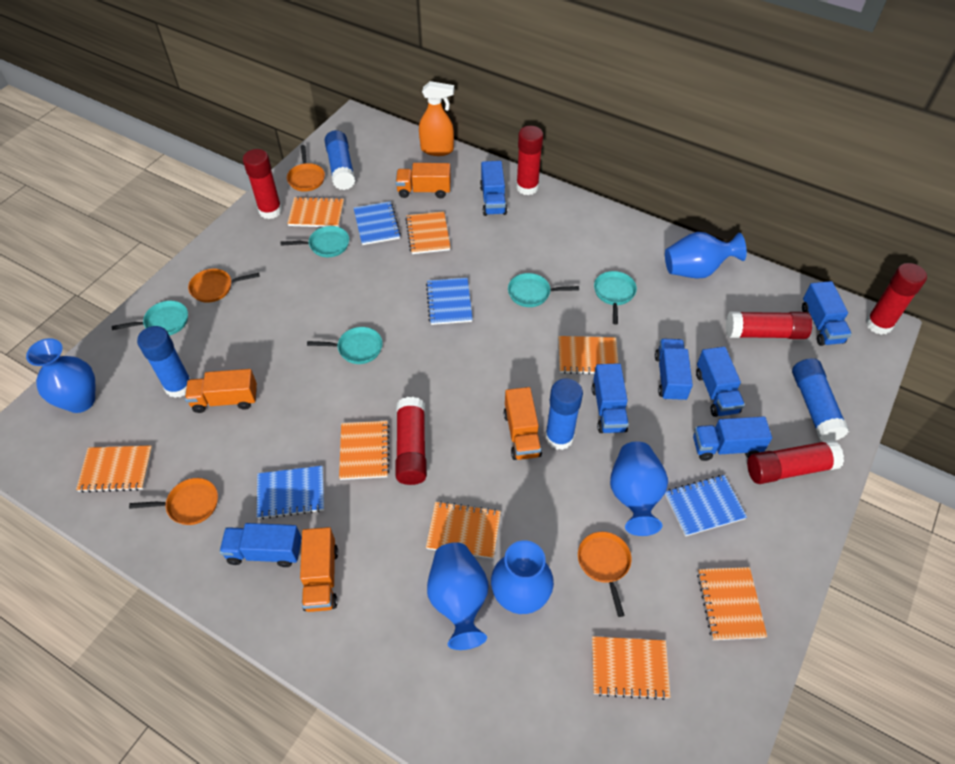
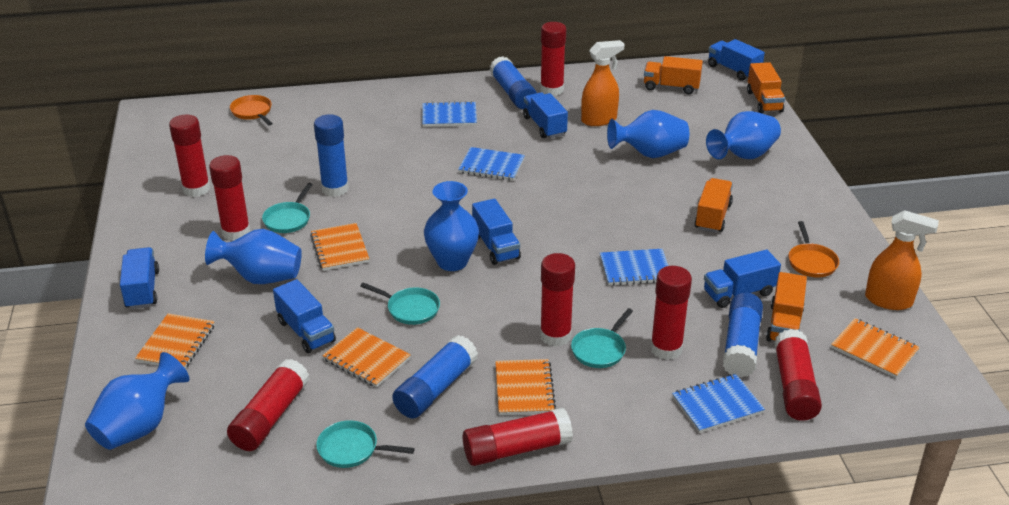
blue truck: 7 -> 6
orange notebook: 8 -> 5
orange pan: 4 -> 2
orange spray bottle: 1 -> 2
red glue stick: 6 -> 8
turquoise pan: 5 -> 4

